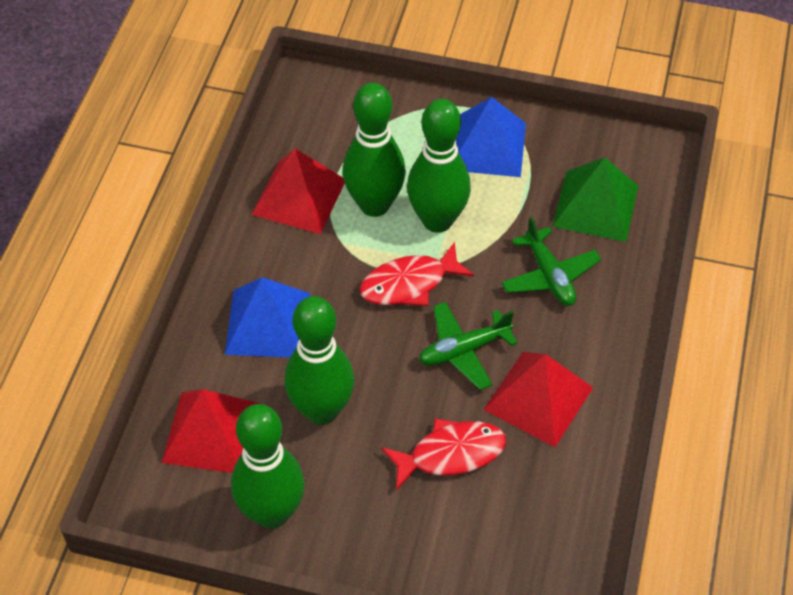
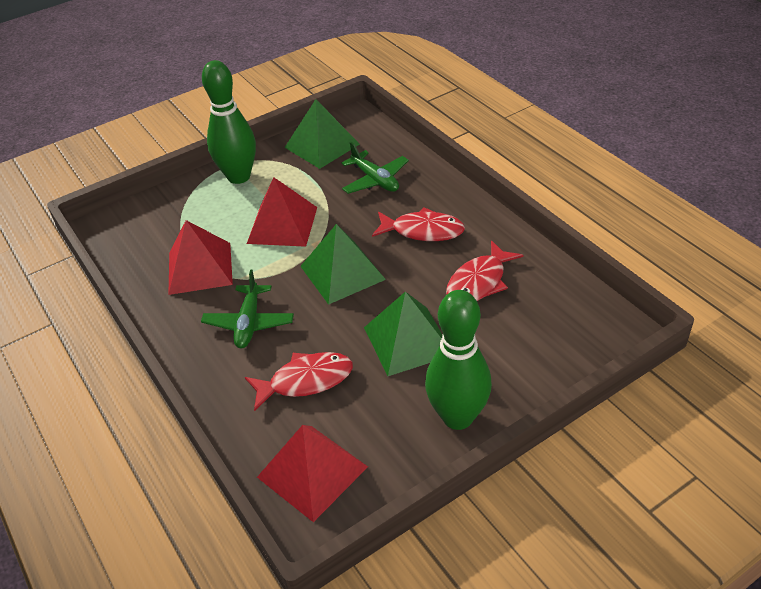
blue pyramid: 2 -> 0
green bowling pin: 4 -> 2
green pyramid: 1 -> 3
red fish: 2 -> 3

